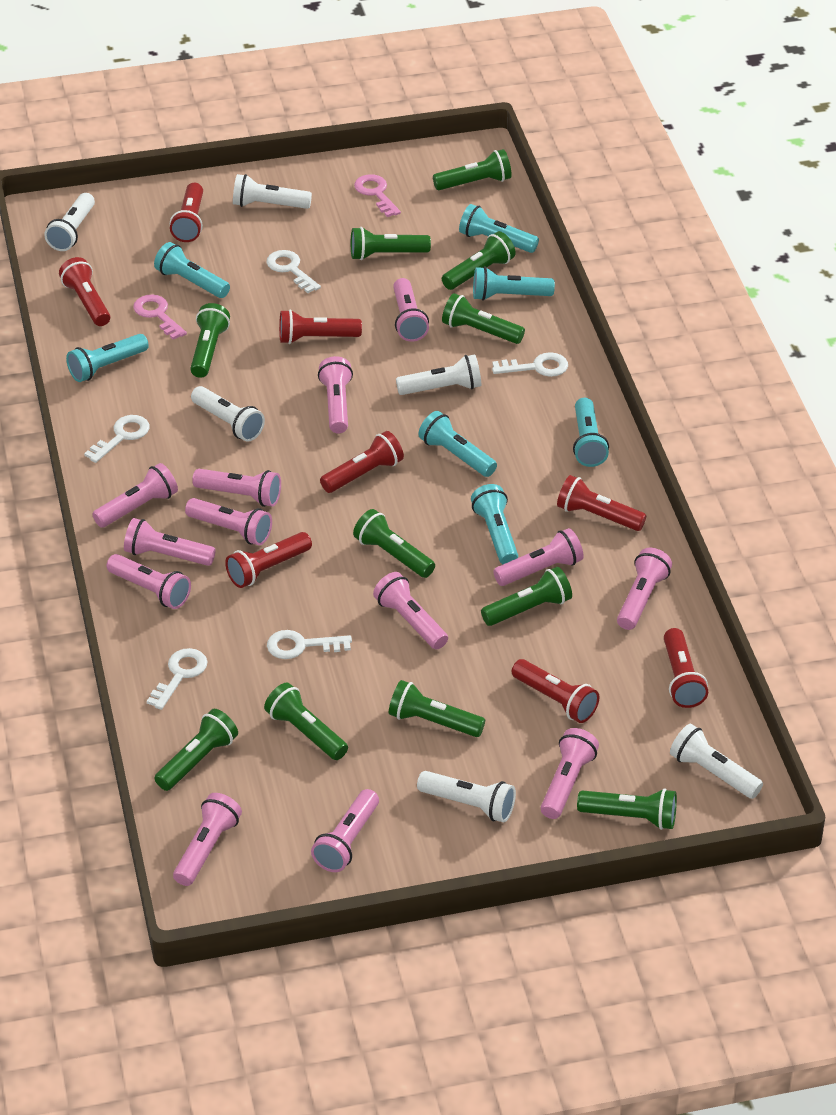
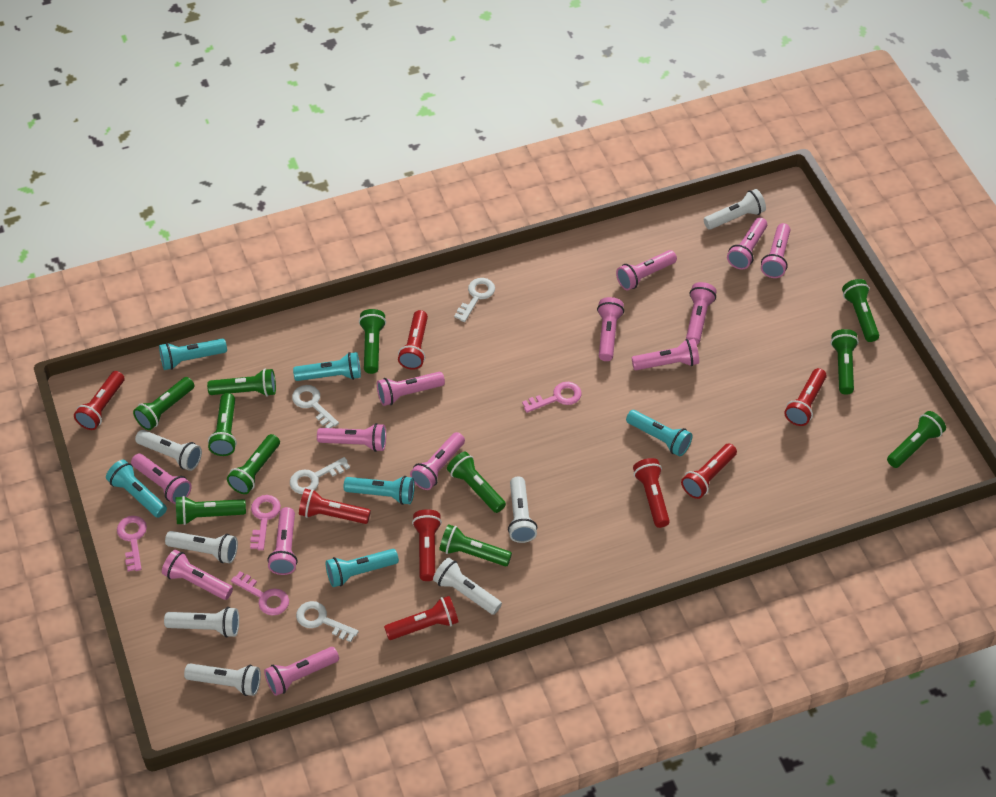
pink key: 2 -> 4
turquoise flashlight: 7 -> 6
white flashlight: 6 -> 7
white key: 5 -> 4

